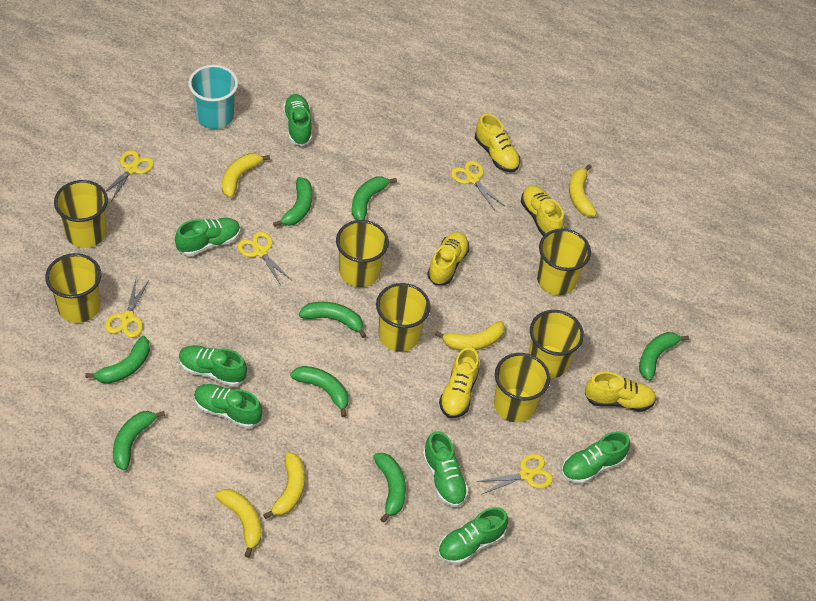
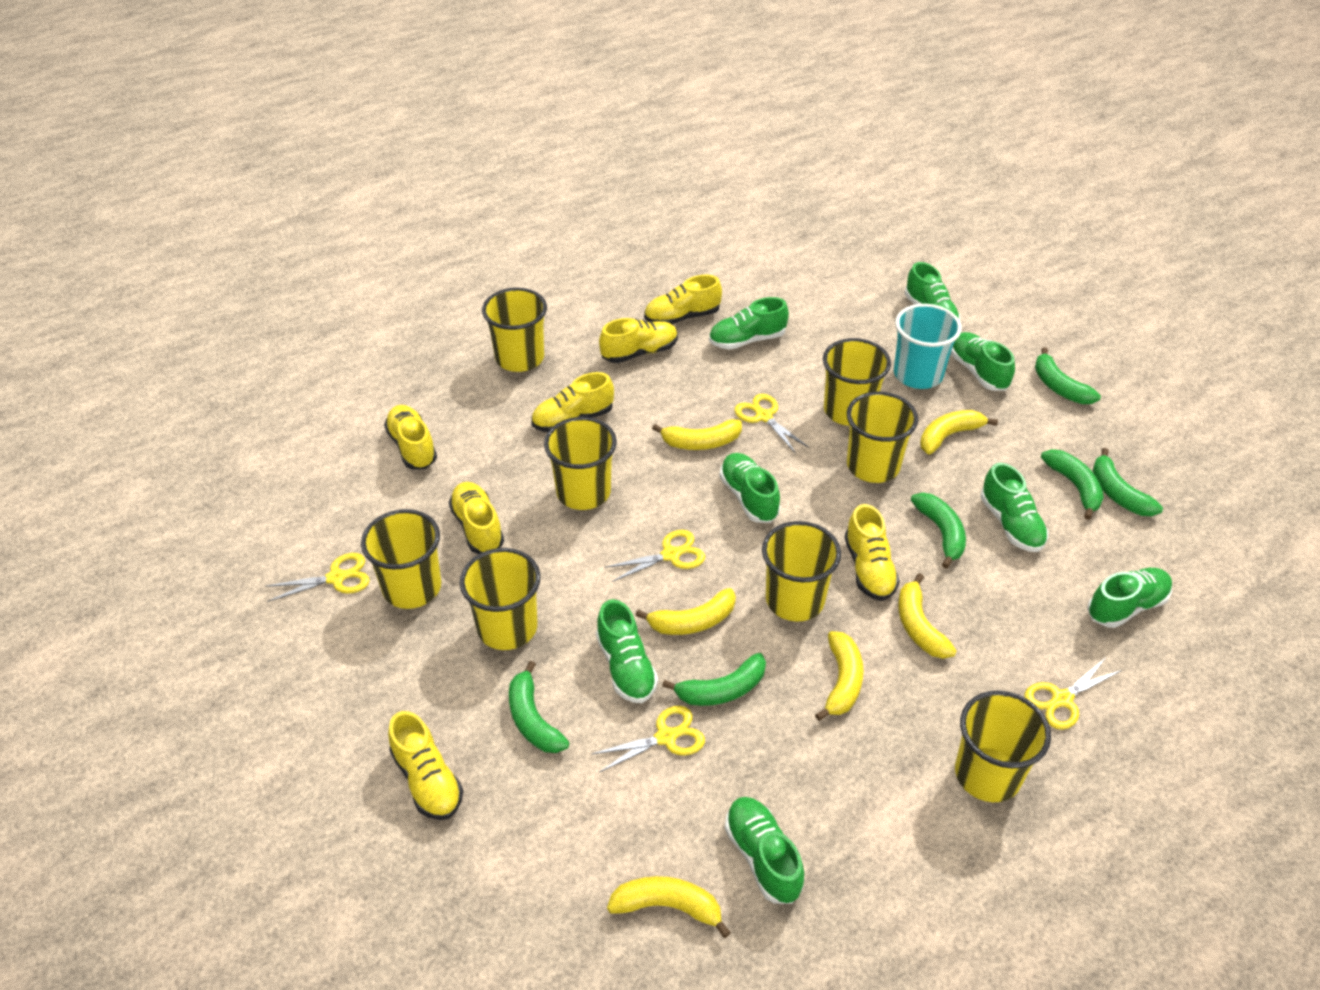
green banana: 8 -> 6
green shoe: 7 -> 8
yellow banana: 5 -> 6
yellow cup: 7 -> 8
yellow shoe: 5 -> 7

